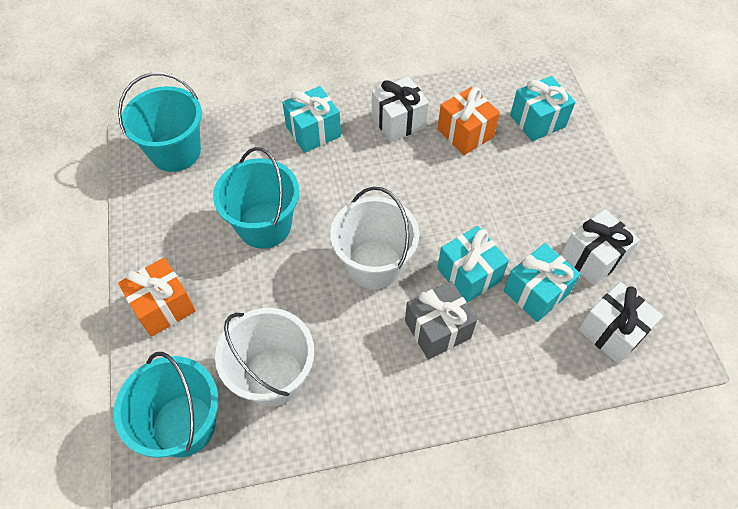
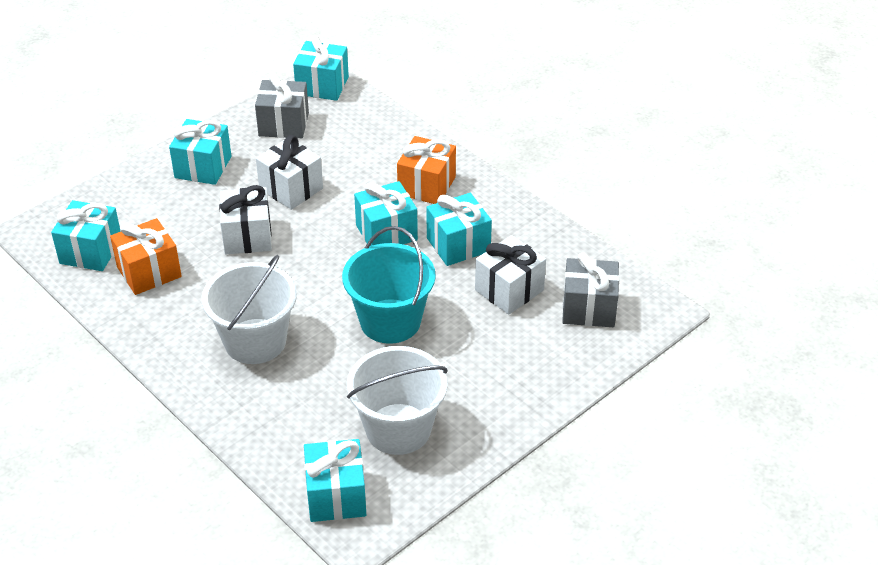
grey gift: 1 -> 2
turquoise bucket: 3 -> 1
turquoise gift: 4 -> 6

